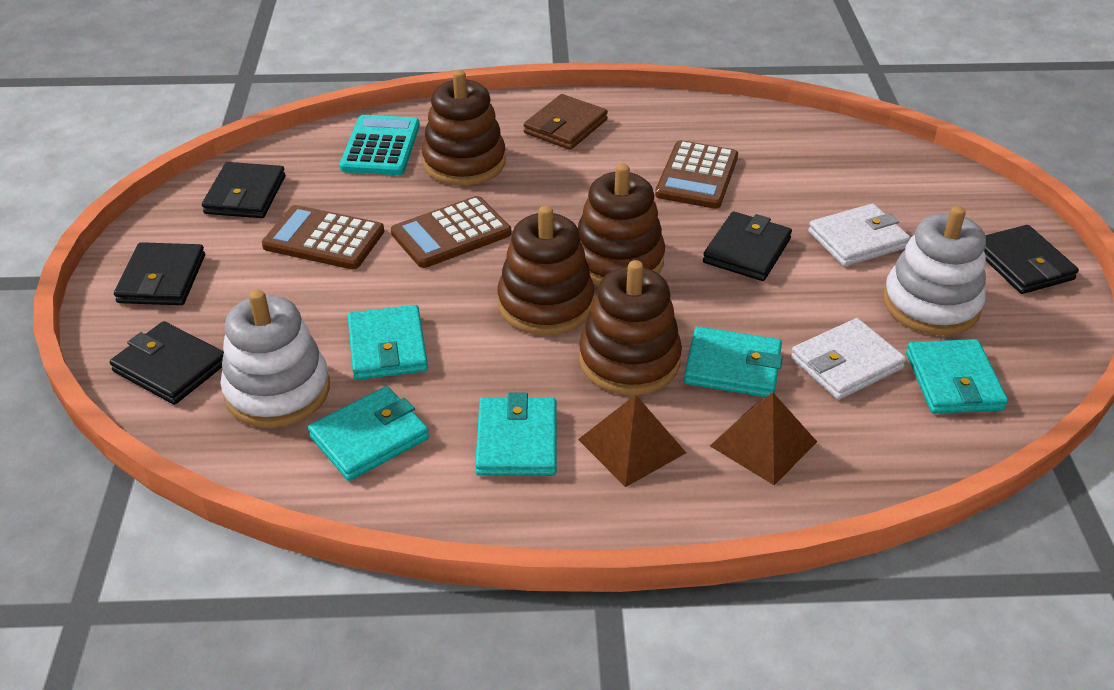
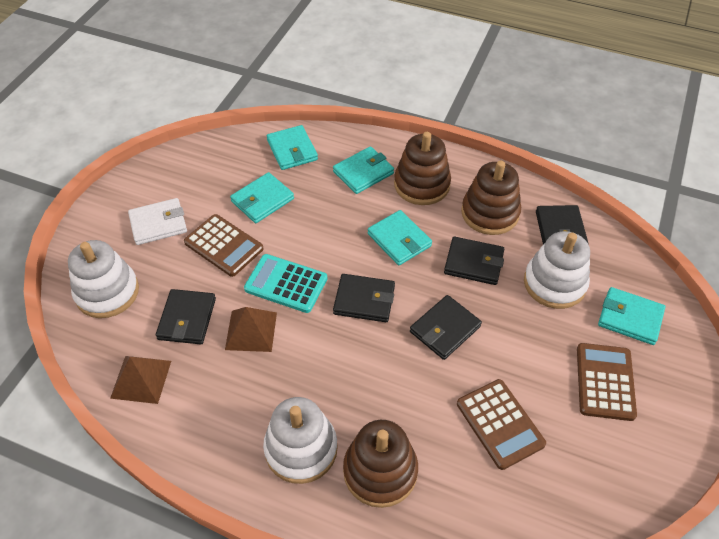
brown stacking toy: 4 -> 3
brown wallet: 1 -> 0
white stacking toy: 2 -> 3
white wallet: 2 -> 1

